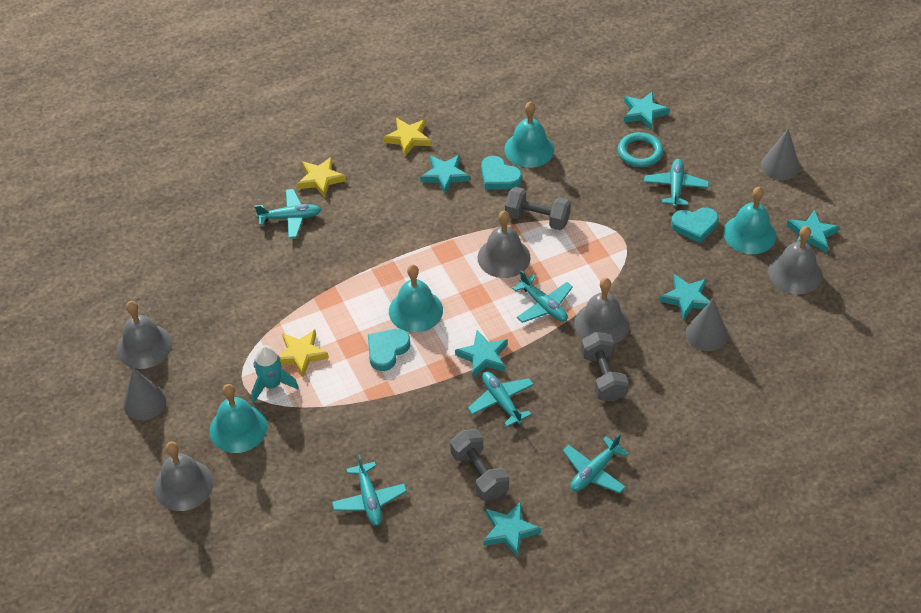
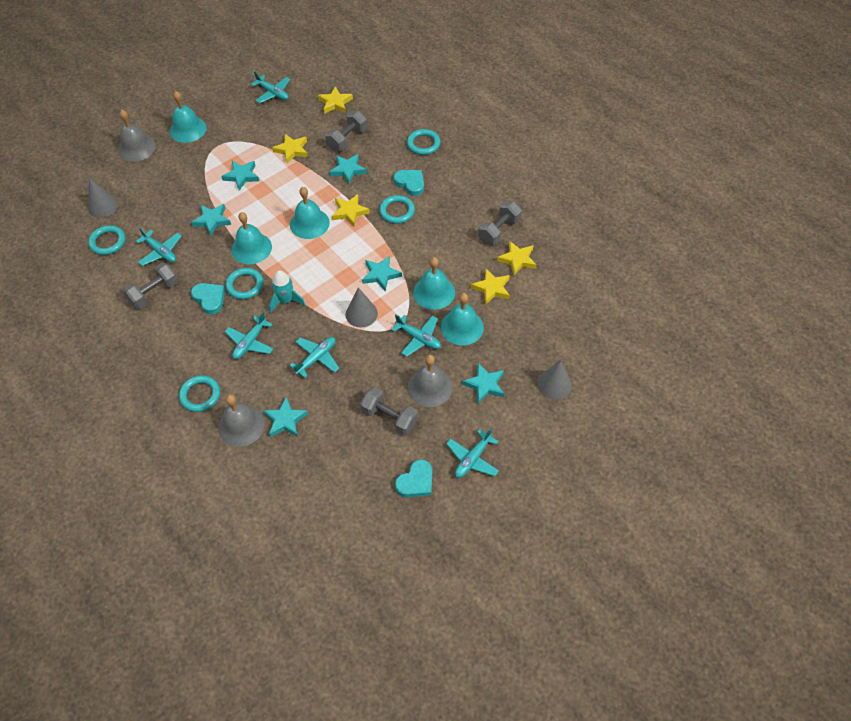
grey bell: 5 -> 3
grey dumbbell: 3 -> 4
turquoise bell: 4 -> 5
turquoise ring: 1 -> 5
yellow star: 3 -> 5

